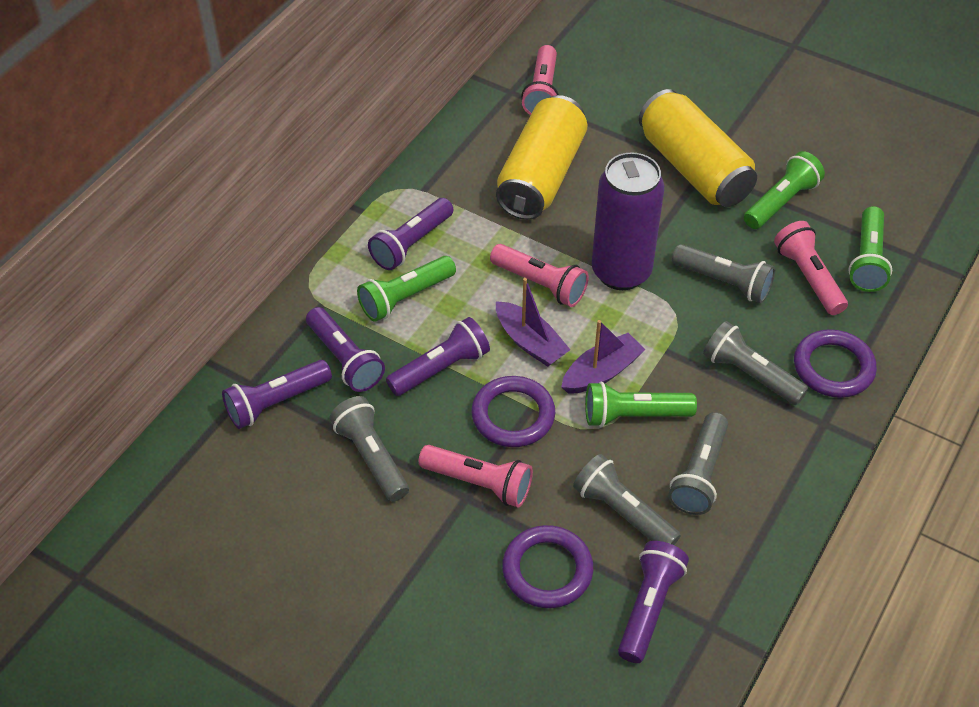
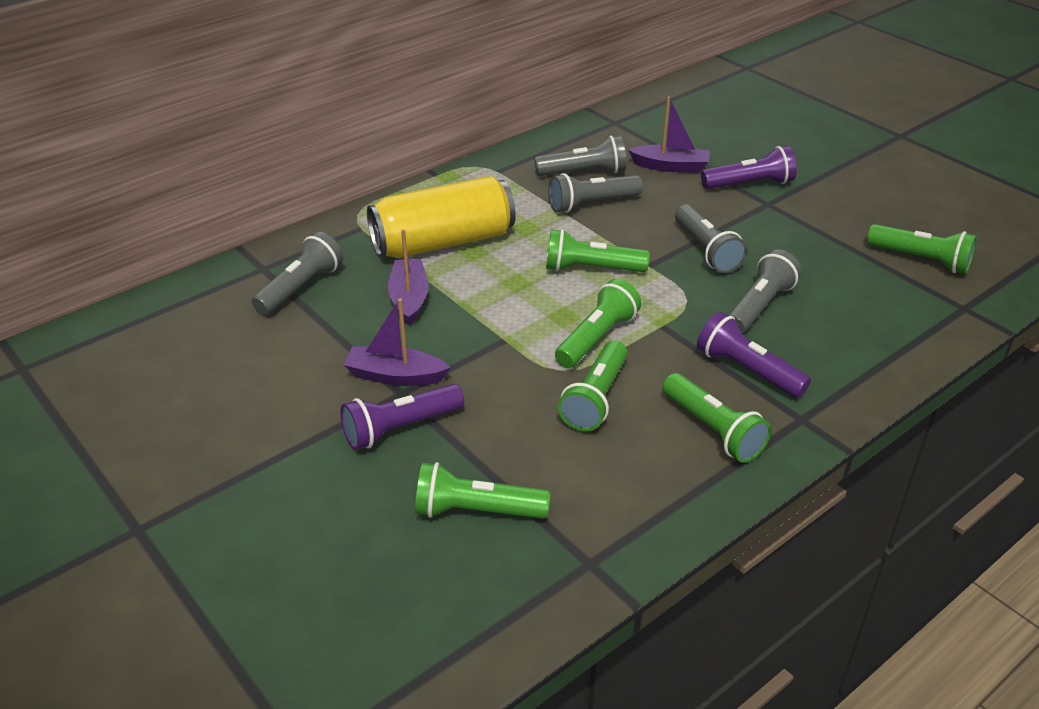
green flashlight: 4 -> 6
pink flashlight: 4 -> 0
purple boat: 2 -> 3
purple can: 1 -> 0
purple flashlight: 5 -> 3
purple ring: 3 -> 0
yellow can: 2 -> 1

